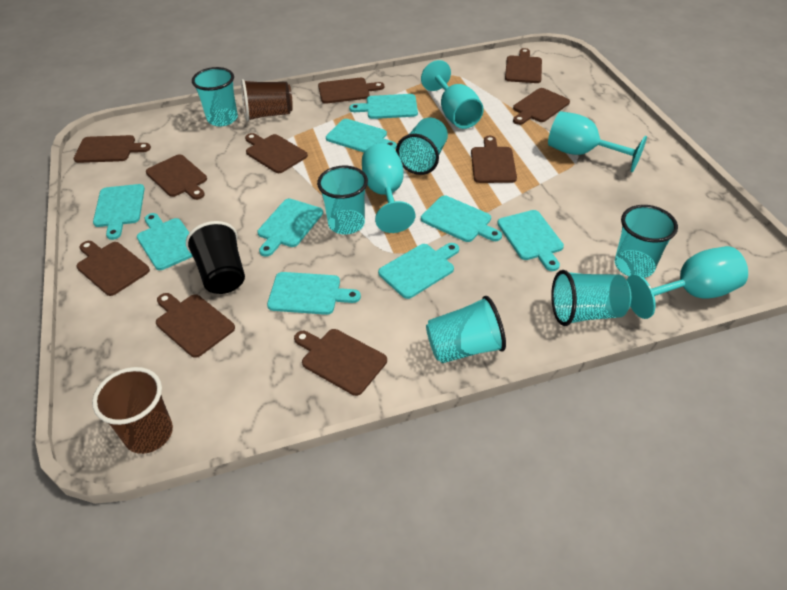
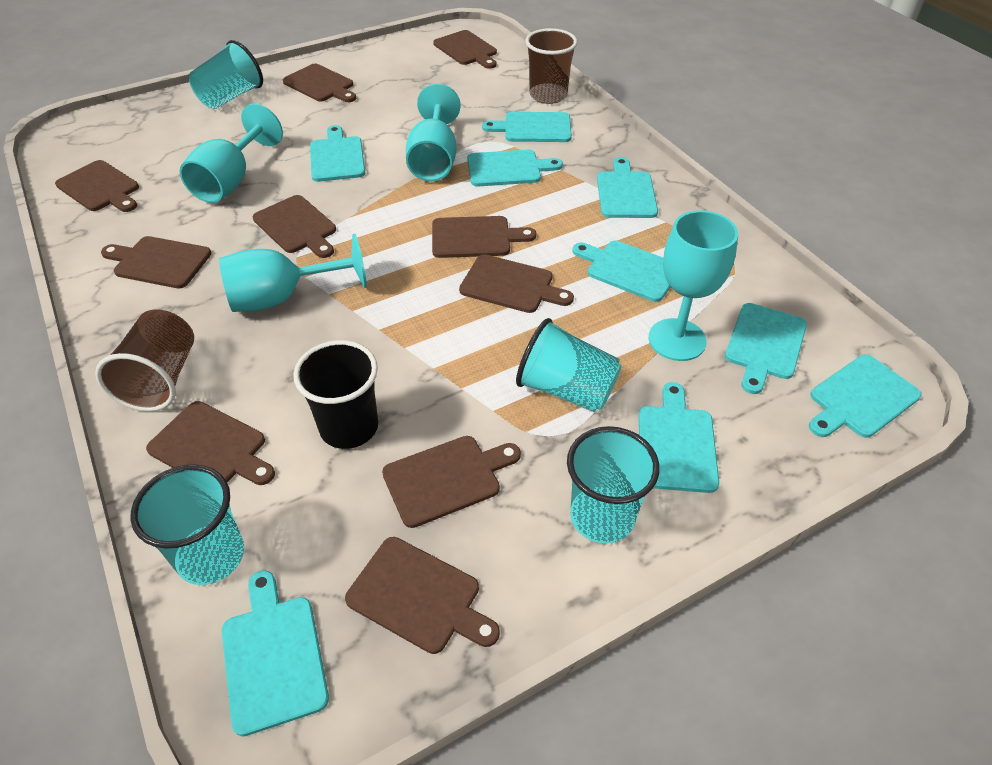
turquoise cup: 6 -> 4

